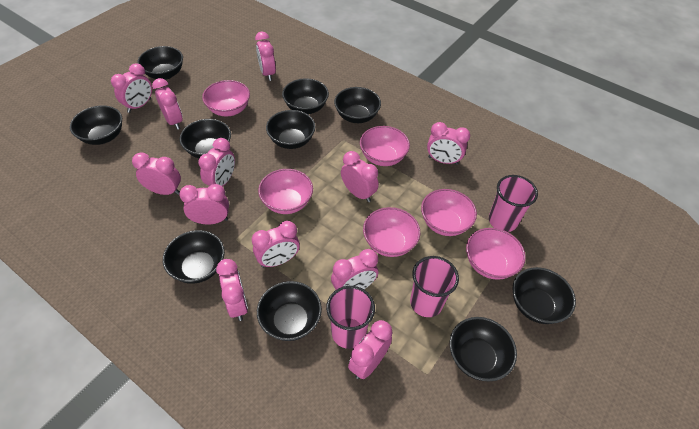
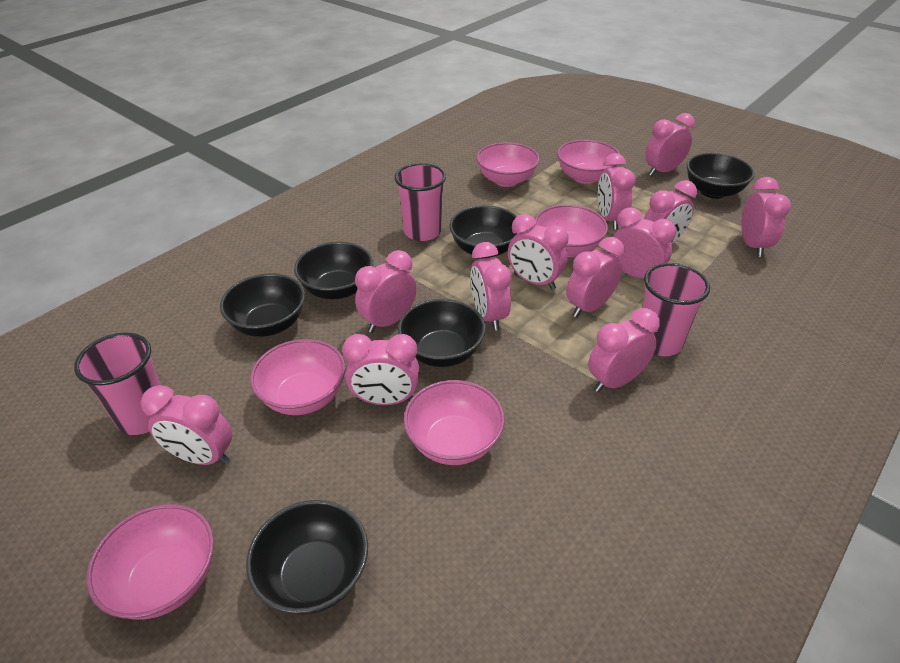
black bowl: 10 -> 6

